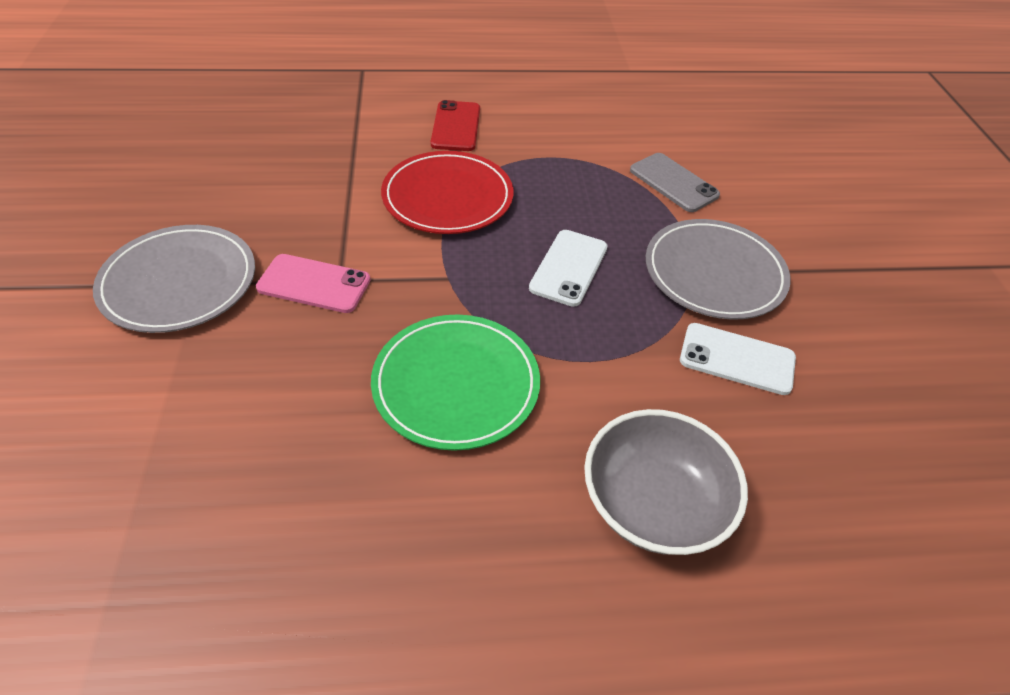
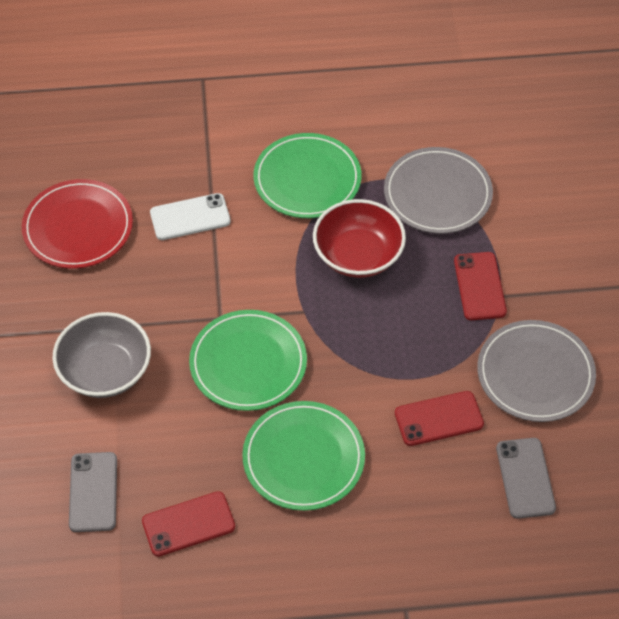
green plate: 1 -> 3
grey phone: 1 -> 2
pink phone: 1 -> 0
red bowl: 0 -> 1
red phone: 1 -> 3
white phone: 2 -> 1

